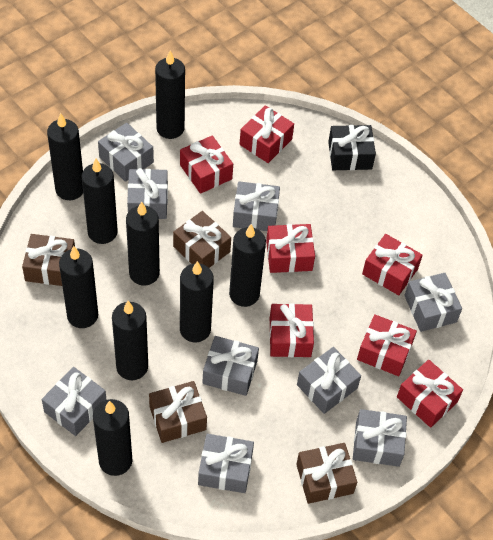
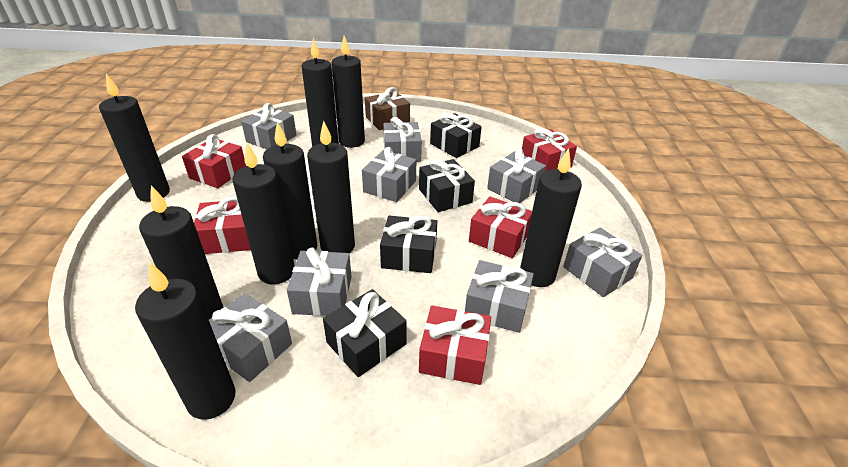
black gift: 1 -> 4
brown gift: 4 -> 1
grey gift: 9 -> 8
red gift: 7 -> 5

